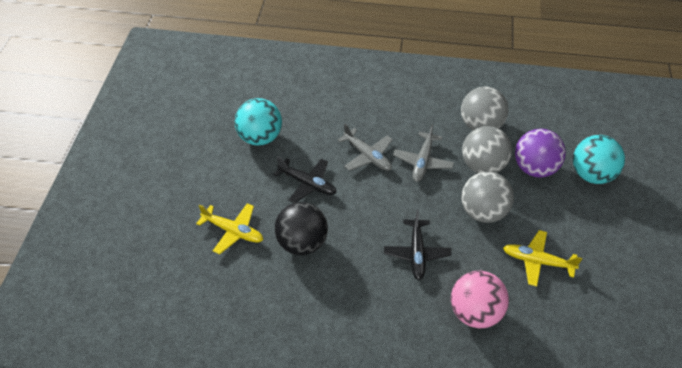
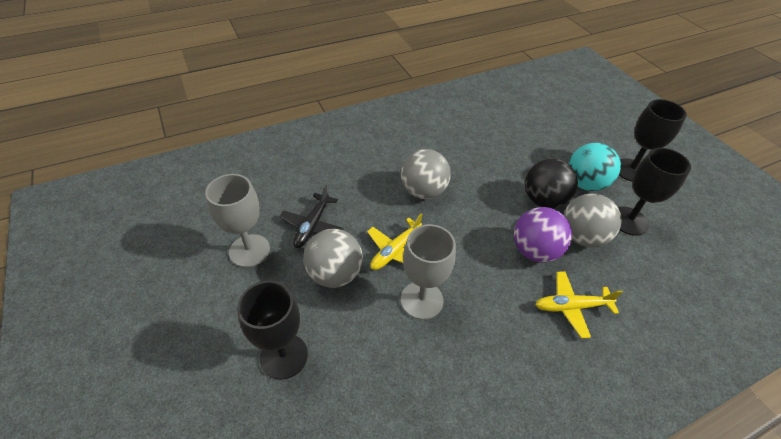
black goblet: 0 -> 3
black plane: 2 -> 1
grey goblet: 0 -> 2
grey plane: 2 -> 0
pink ball: 1 -> 0
turquoise ball: 2 -> 1

